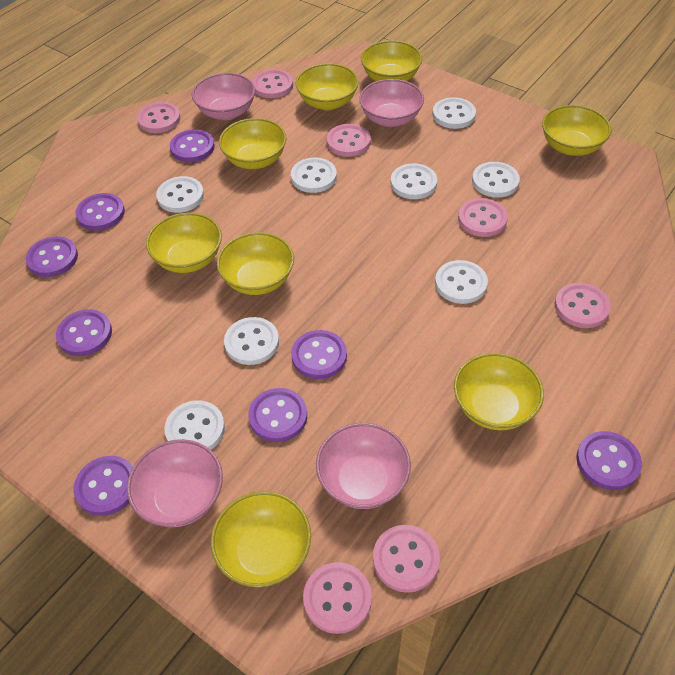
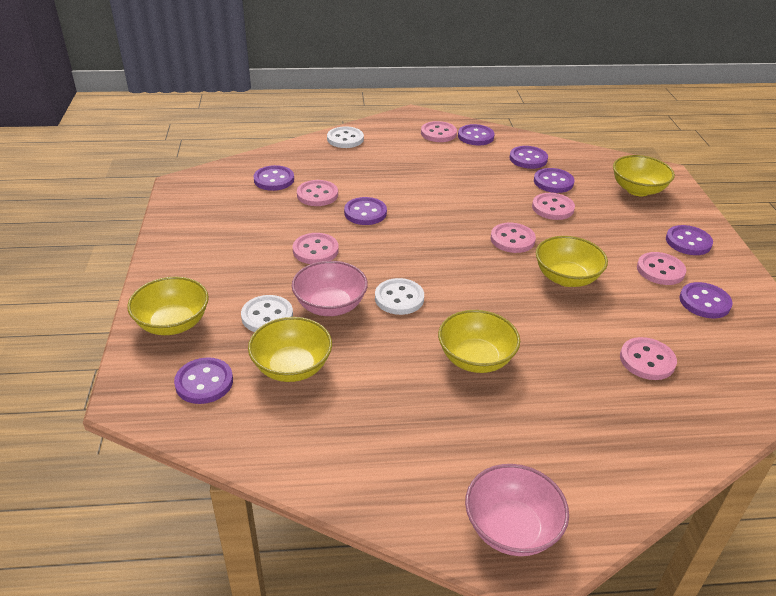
pink bowl: 4 -> 2
white button: 8 -> 3
yellow bowl: 8 -> 5

